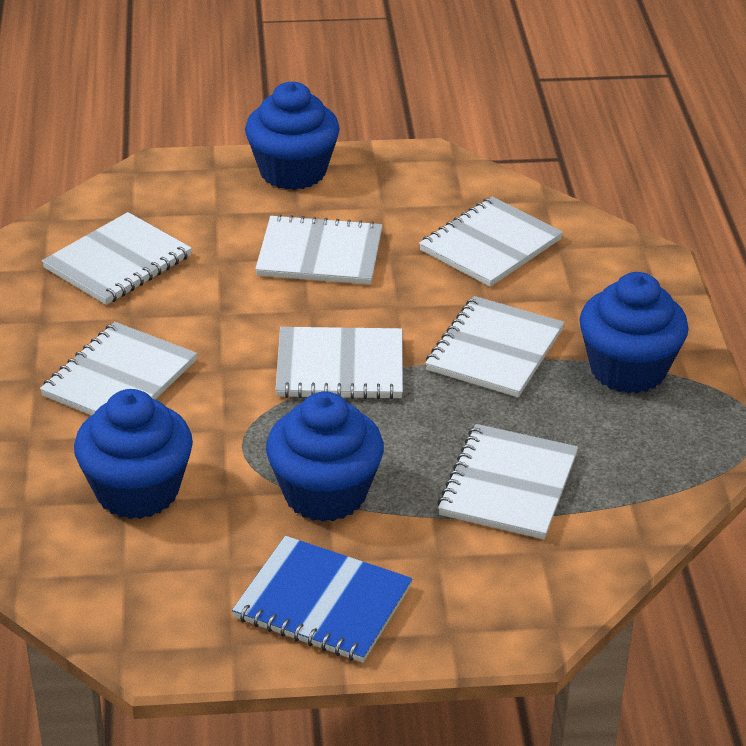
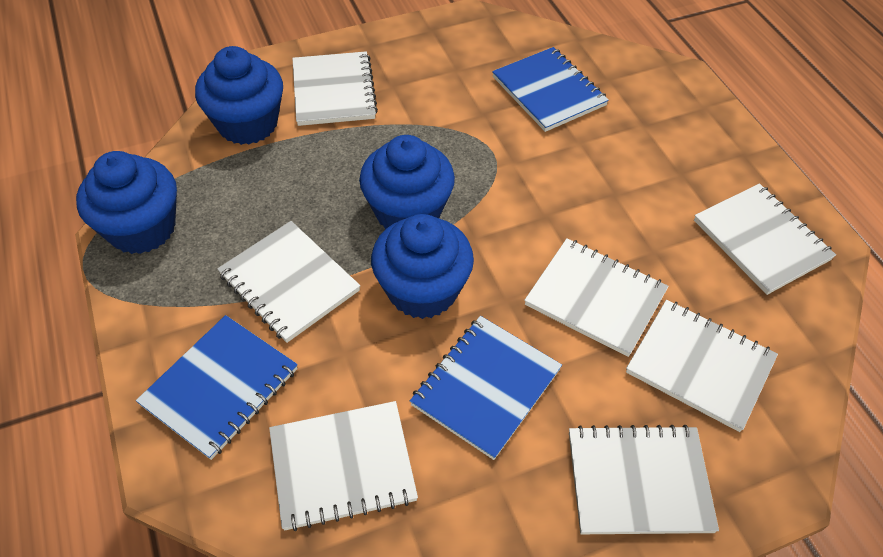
blue notebook: 1 -> 3

